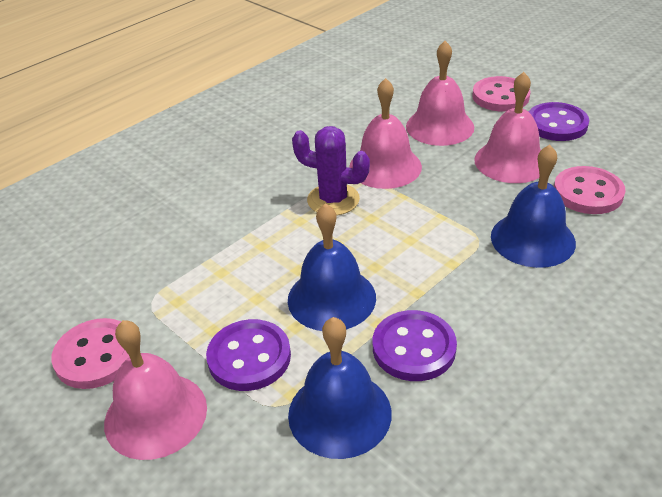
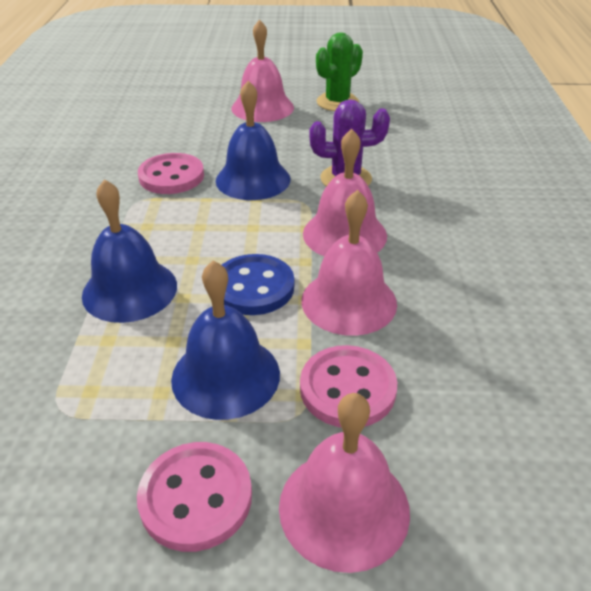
blue button: 0 -> 1
green cactus: 0 -> 1
purple button: 3 -> 0

